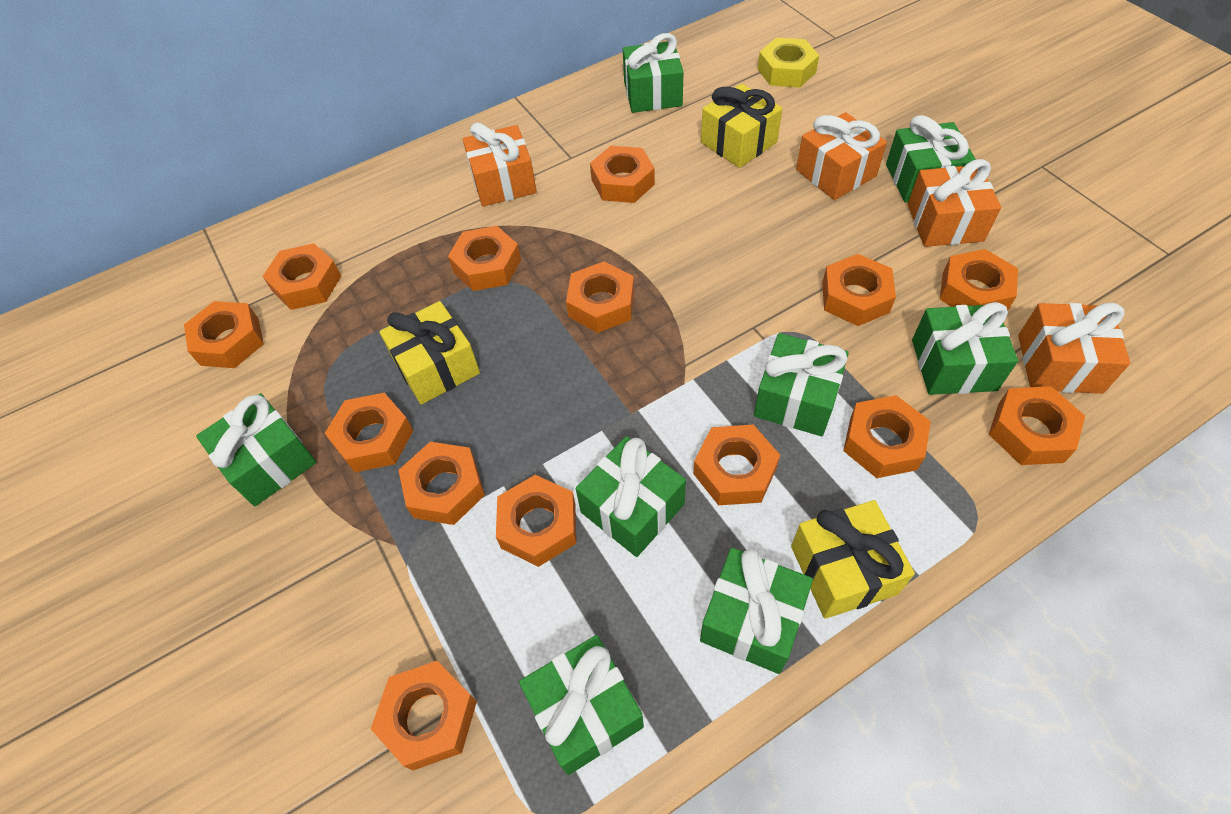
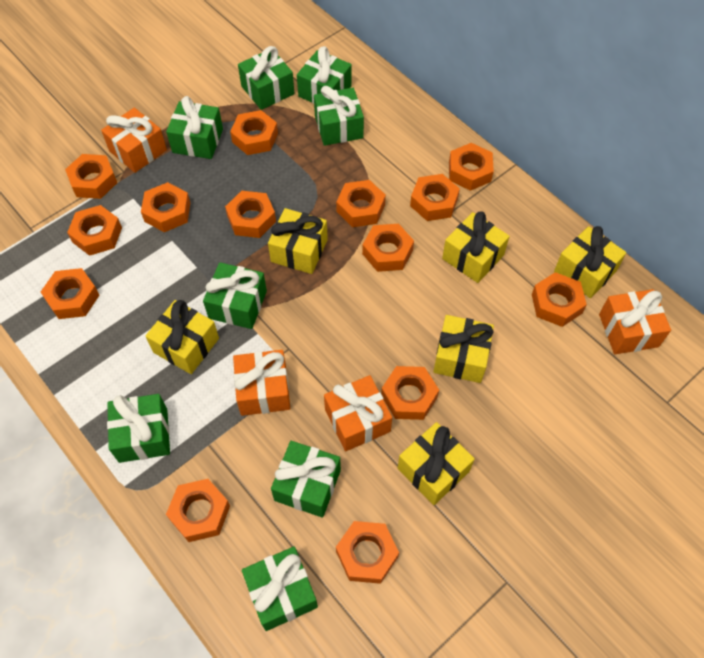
yellow gift: 3 -> 6
yellow nut: 1 -> 0

